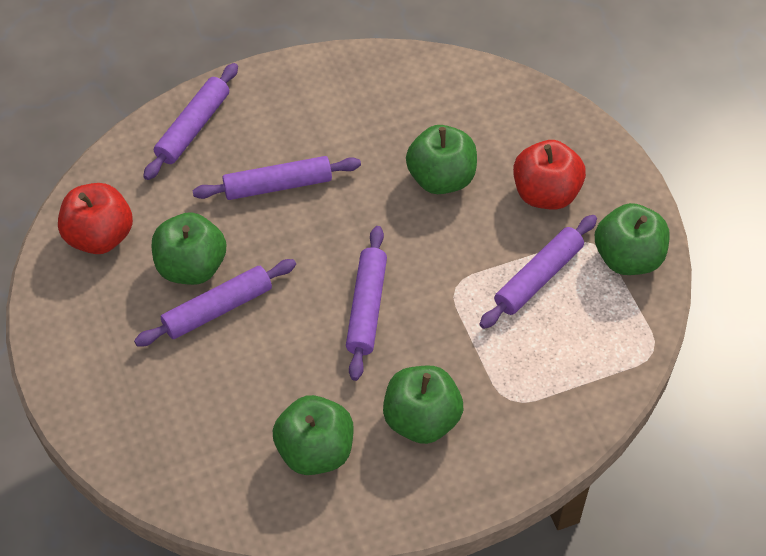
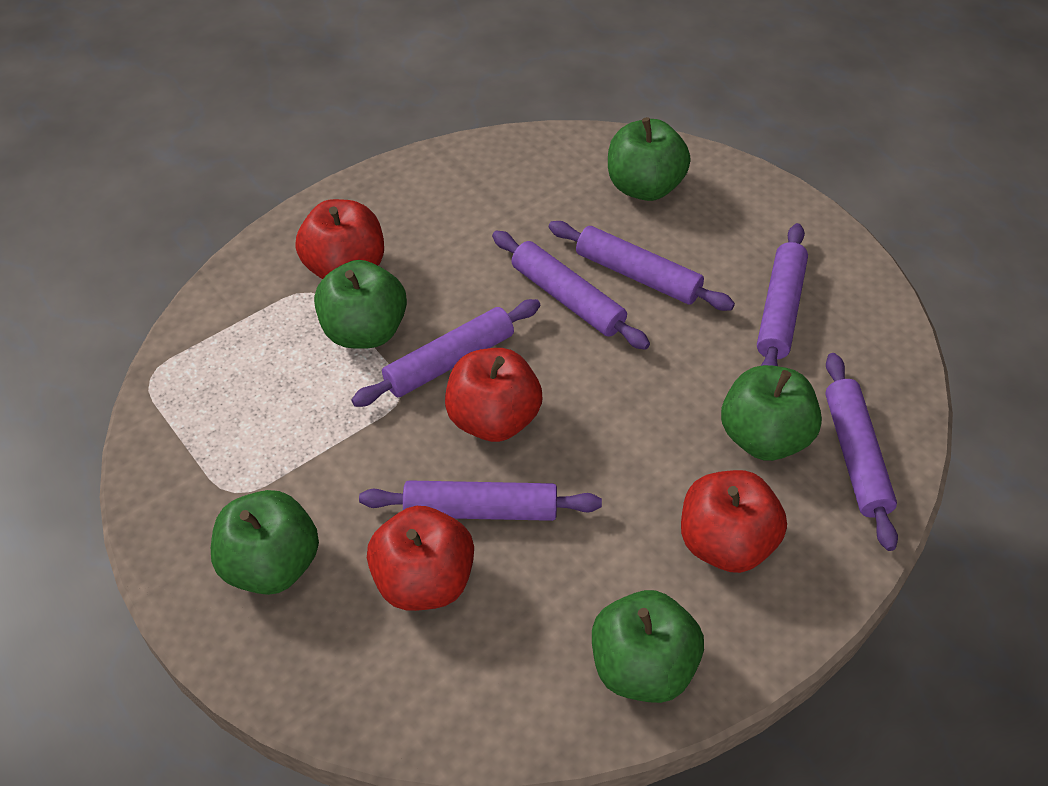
purple rolling pin: 5 -> 6
red apple: 2 -> 4

